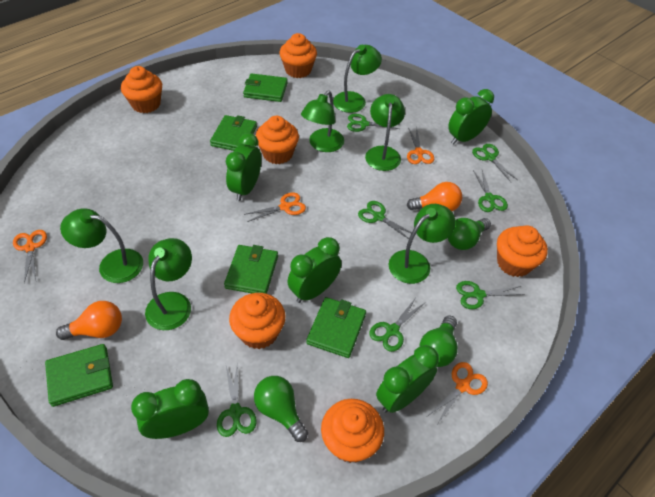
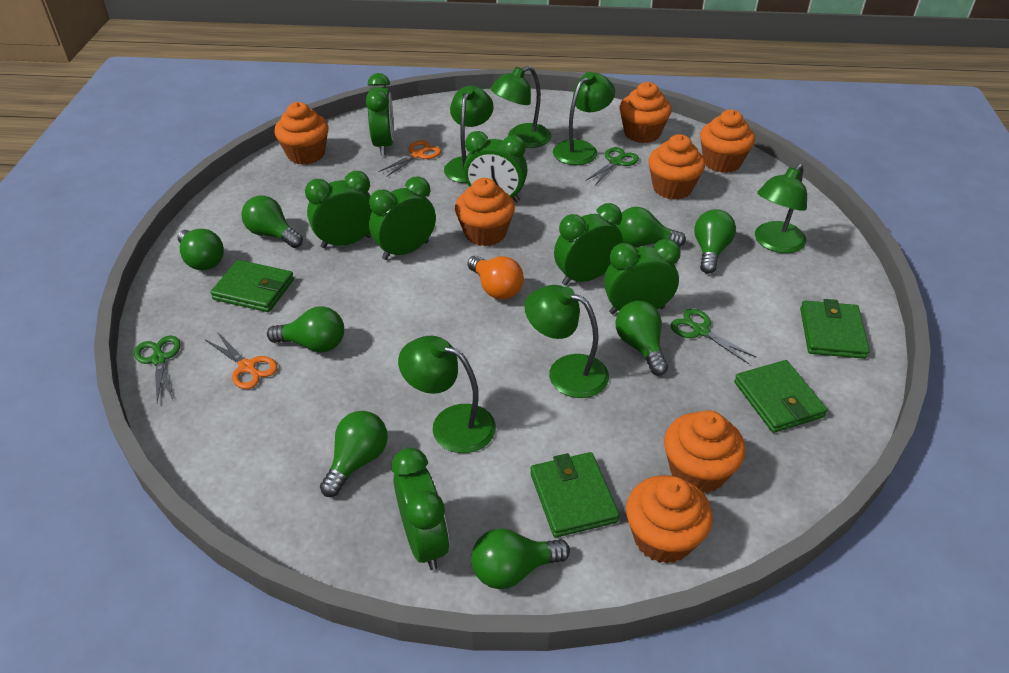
green clock: 5 -> 7
green light bulb: 3 -> 8
green scissors: 7 -> 3
green wallet: 5 -> 4
orange cupcake: 6 -> 7
orange light bulb: 2 -> 1
orange scissors: 4 -> 2

